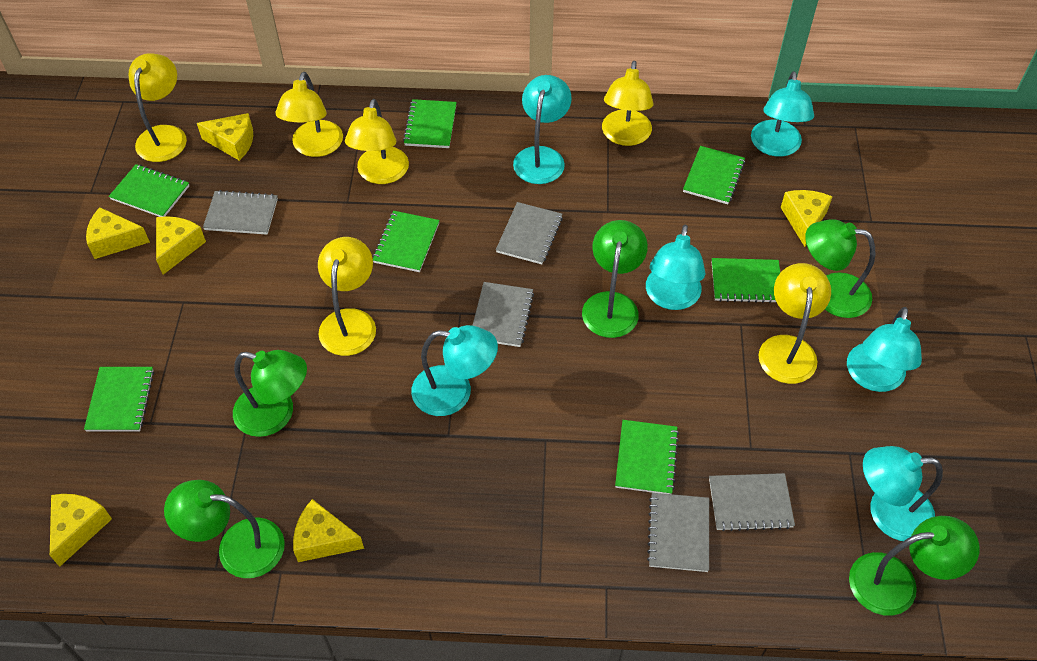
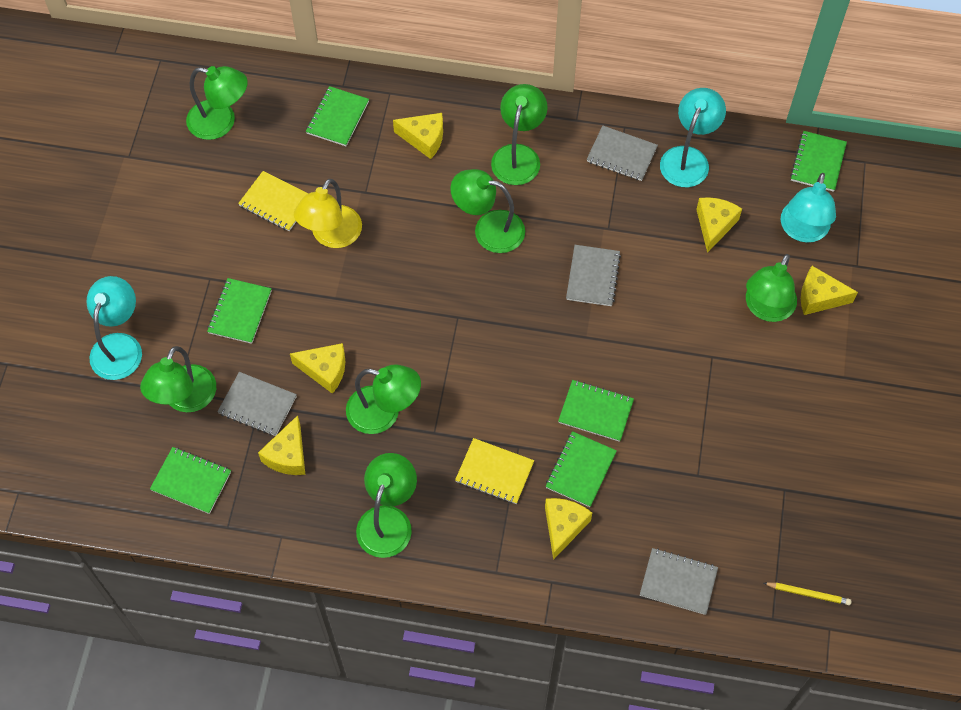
green lamp: 5 -> 7
green notebook: 7 -> 6
grey notebook: 5 -> 4
turquoise lamp: 6 -> 3
yellow lamp: 6 -> 1
yellow notebook: 0 -> 2
yellow pencil: 0 -> 1

